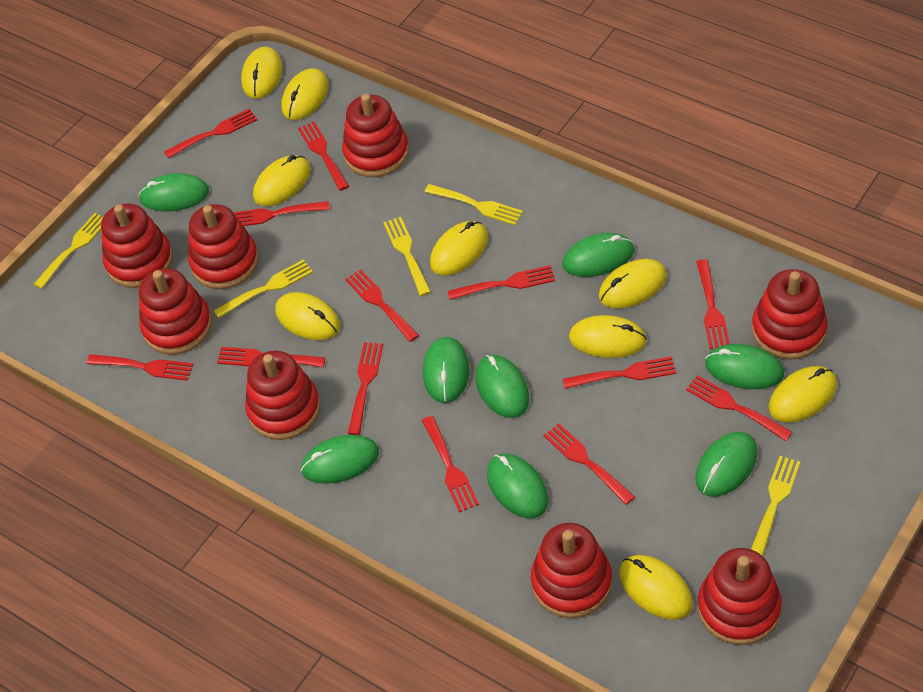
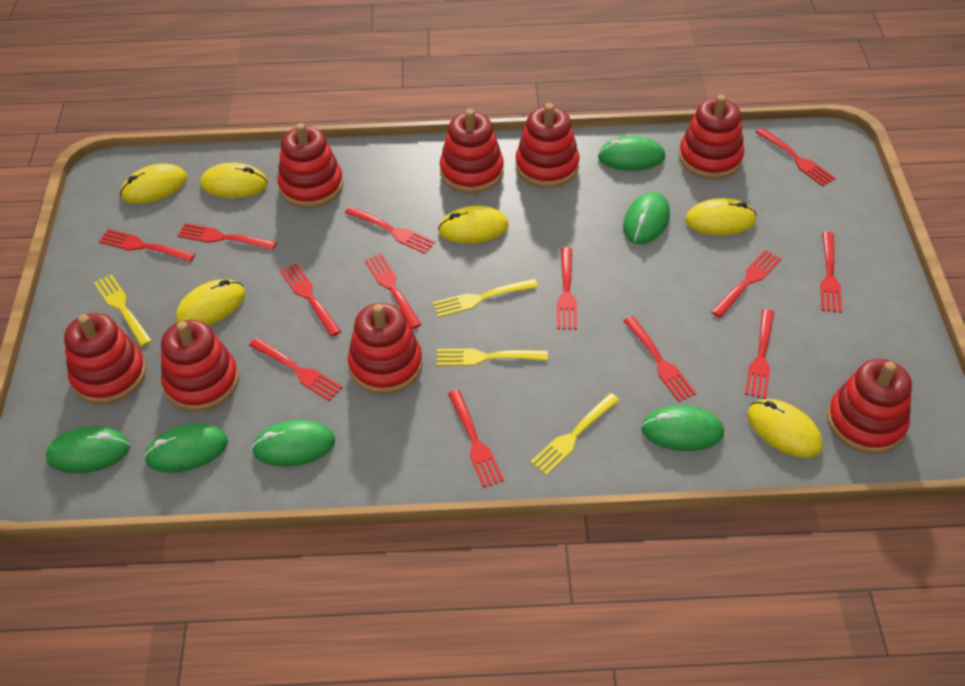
green mouse: 8 -> 6
yellow fork: 5 -> 4
yellow mouse: 9 -> 6

